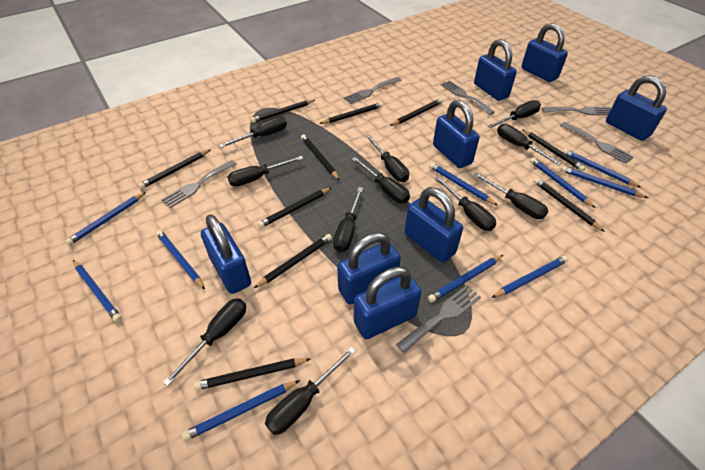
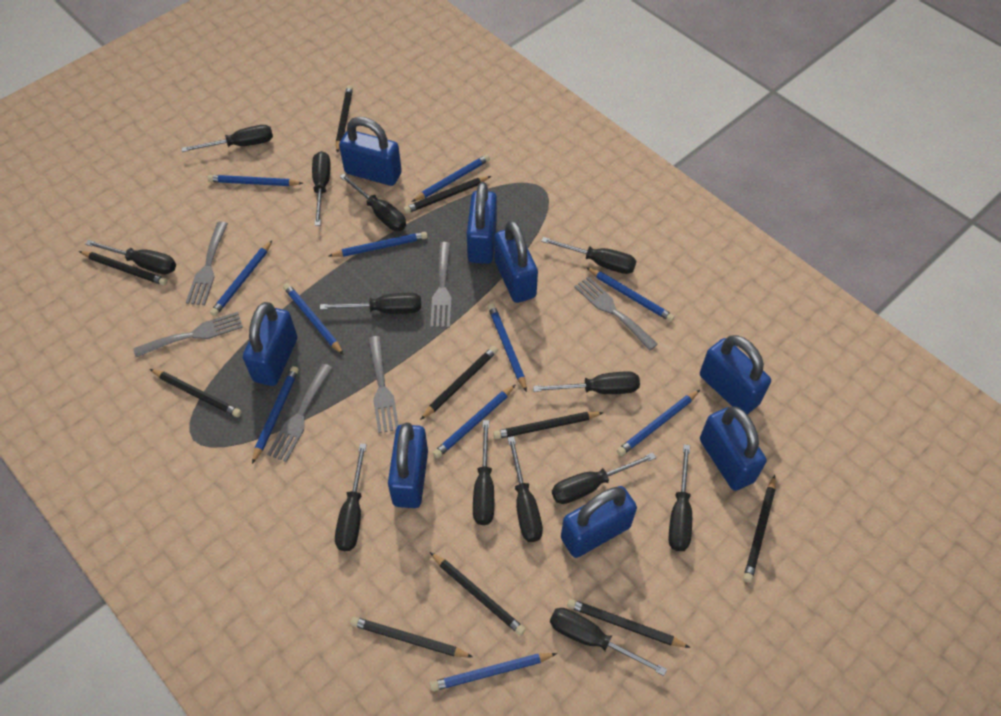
black screwdriver: 11 -> 13
blue pencil: 10 -> 11

